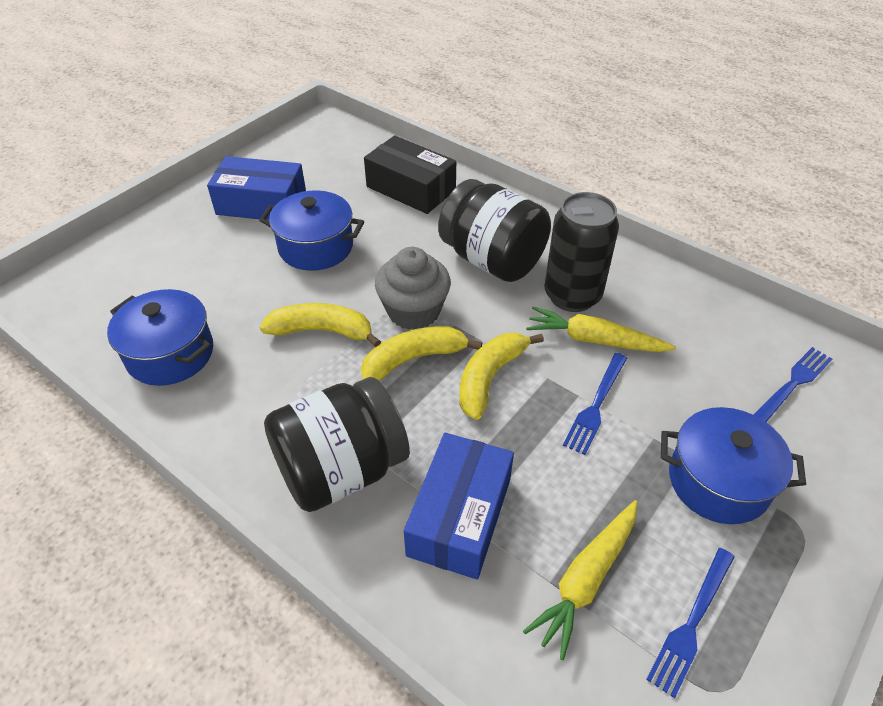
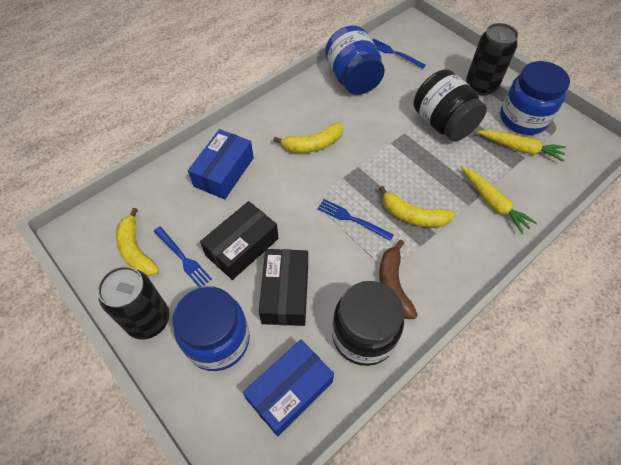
black box: 1 -> 2
black can: 1 -> 2
blue jar: 0 -> 3
blue pot: 3 -> 0
brown banana: 0 -> 1
grey cupcake: 1 -> 0

